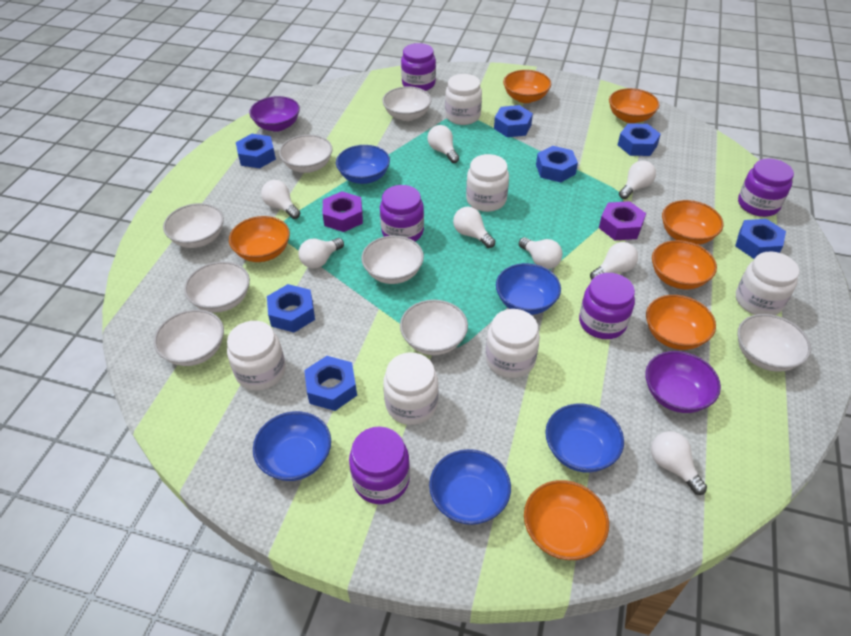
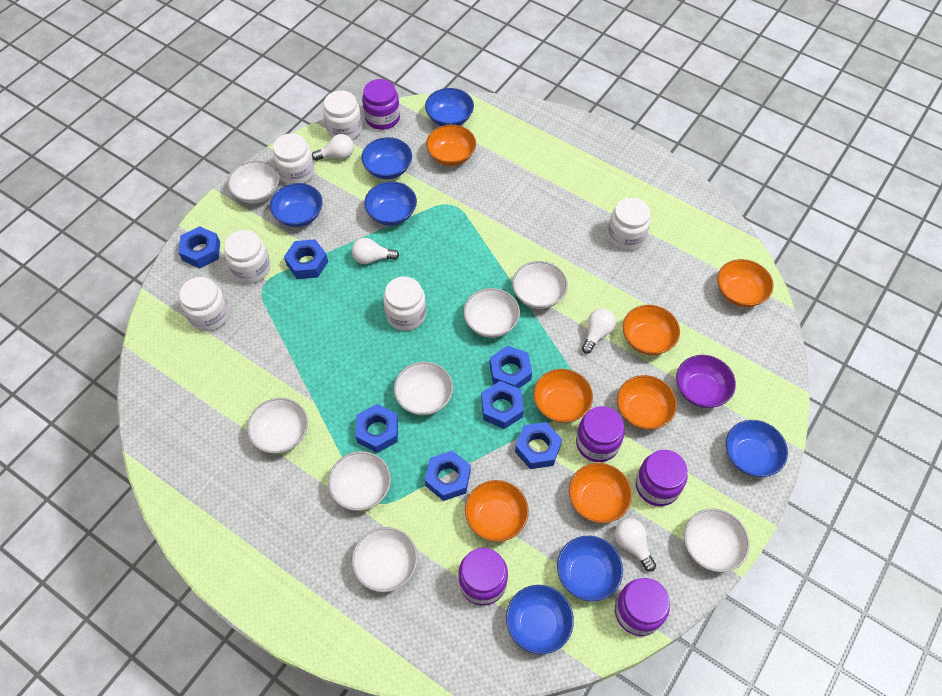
blue bowl: 5 -> 7
purple bowl: 2 -> 1
purple nut: 2 -> 0
white light bulb: 8 -> 4

